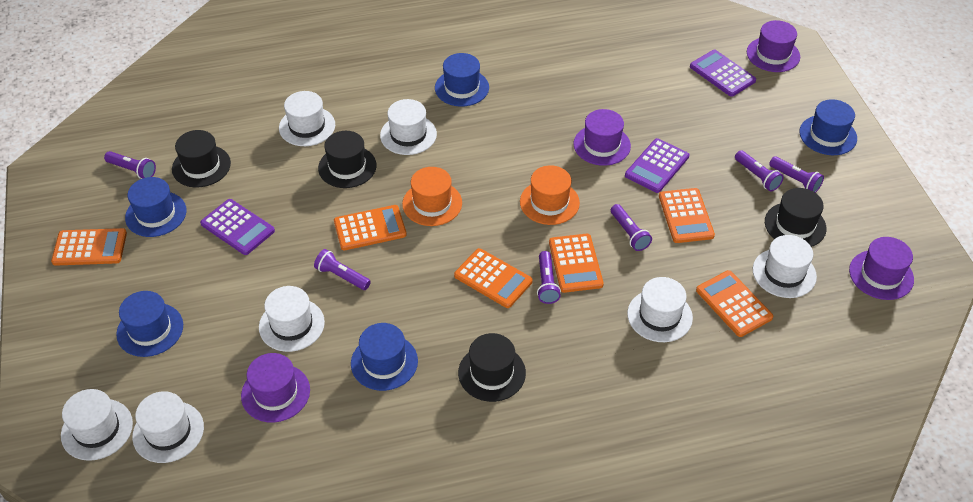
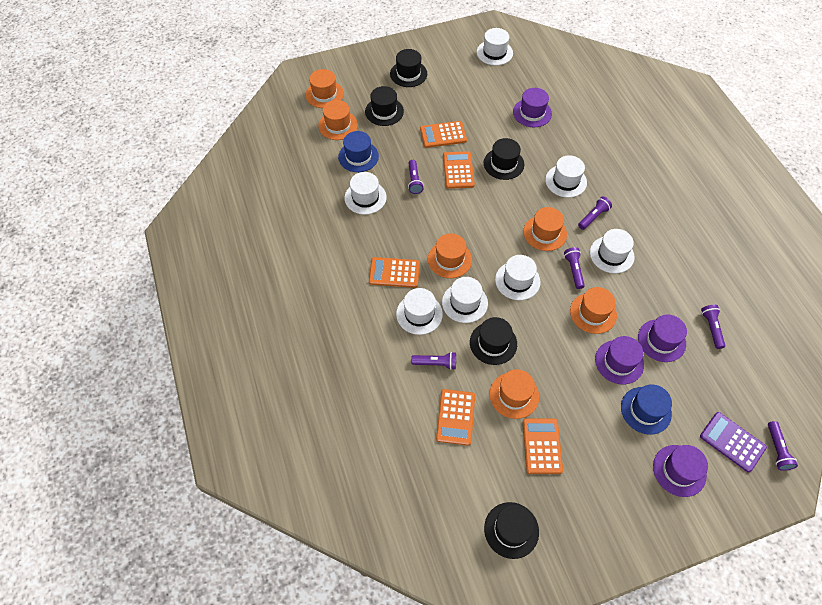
black hat: 4 -> 5
blue hat: 5 -> 2
orange calculator: 6 -> 5
orange hat: 2 -> 6
purple calculator: 3 -> 1

